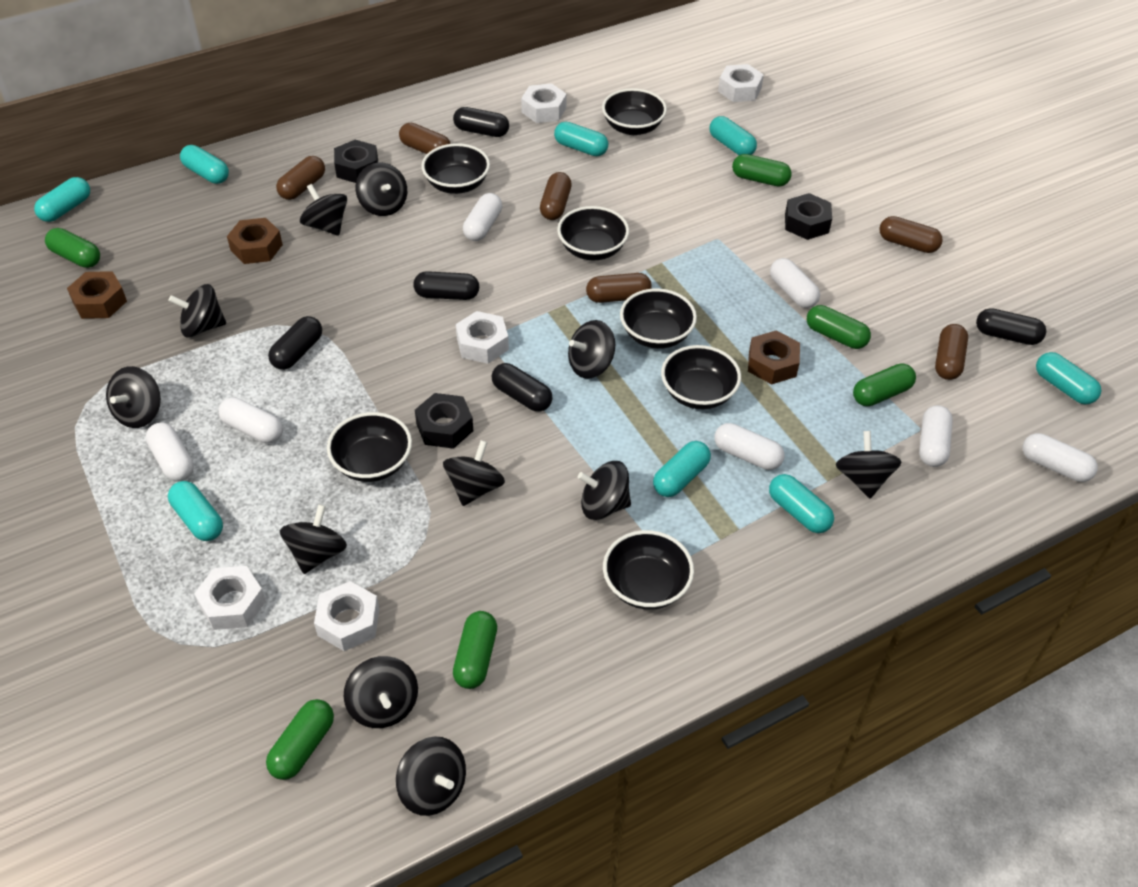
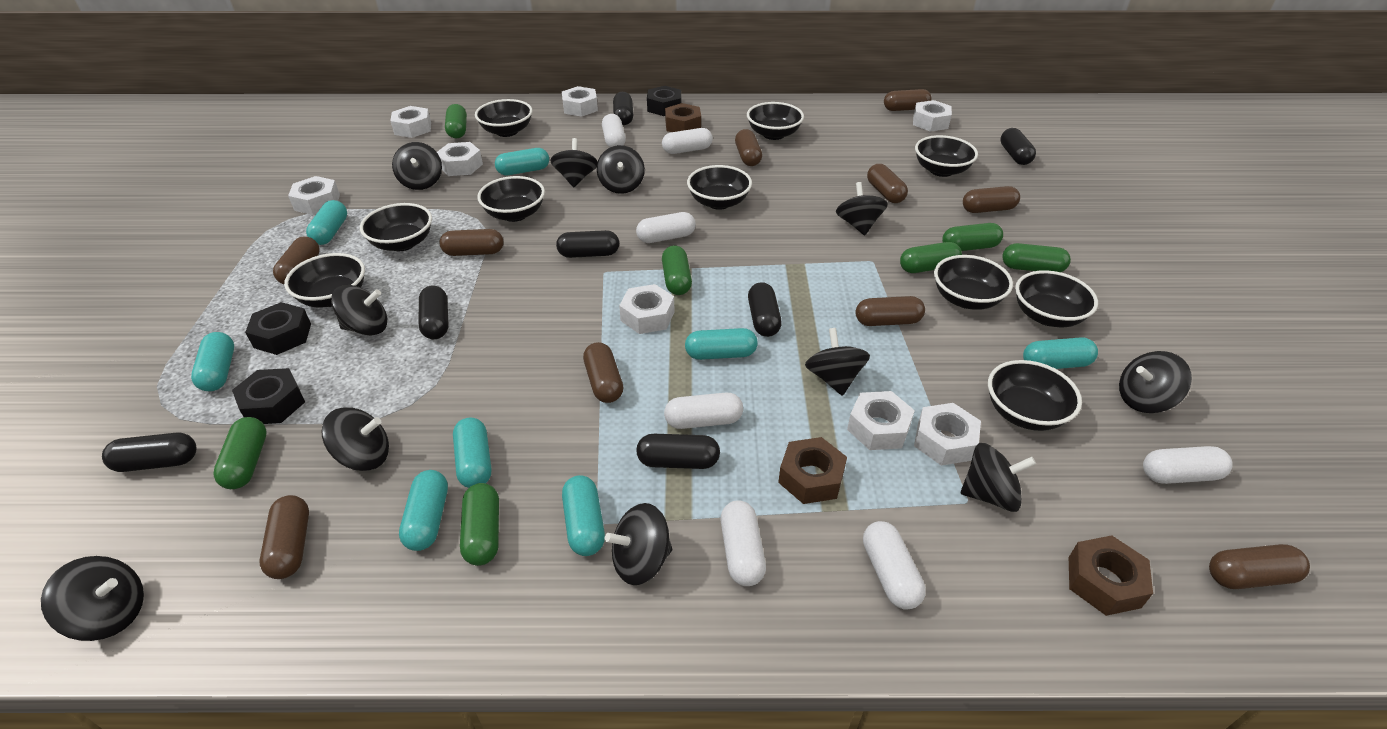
black bowl: 7 -> 10
black capsule: 5 -> 7
brown capsule: 6 -> 10
green capsule: 6 -> 7
white nut: 5 -> 8

